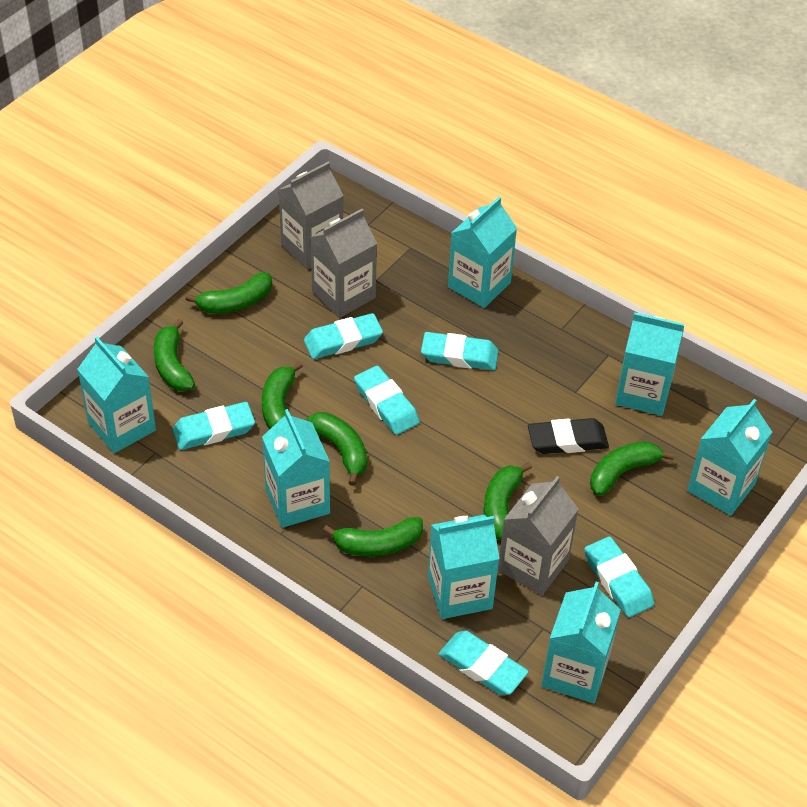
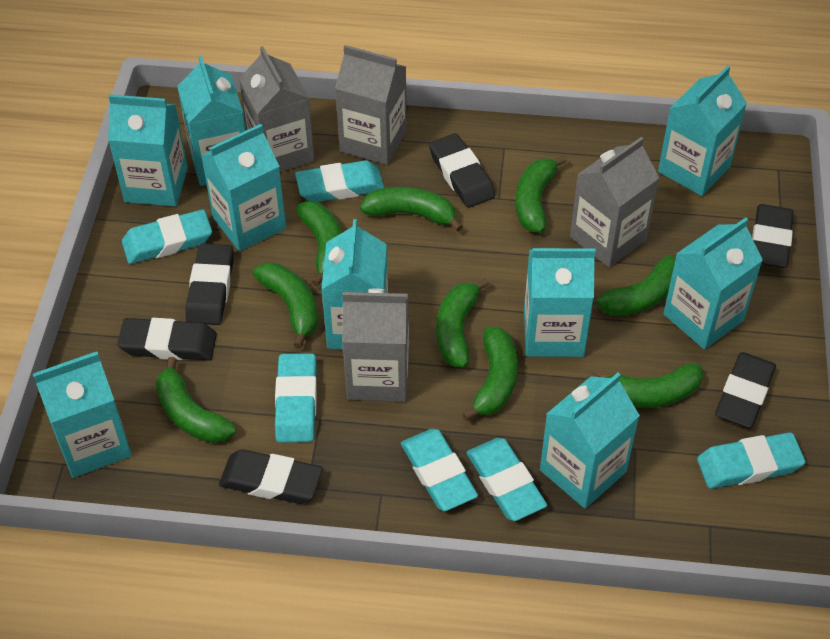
black eraser: 1 -> 6
green banana: 7 -> 9
grey carton: 3 -> 4
turquoise carton: 7 -> 9

